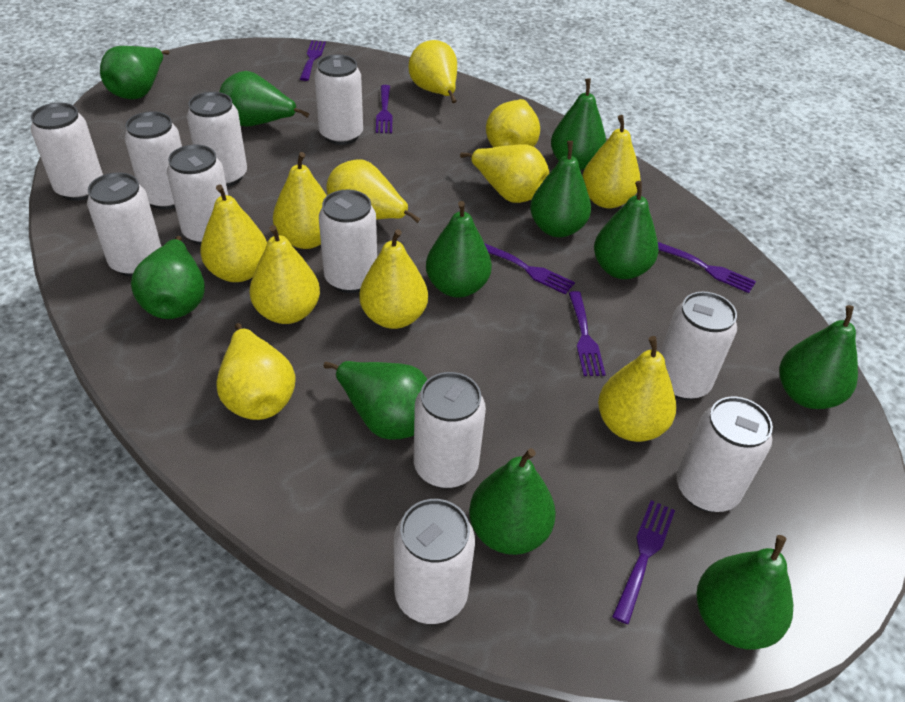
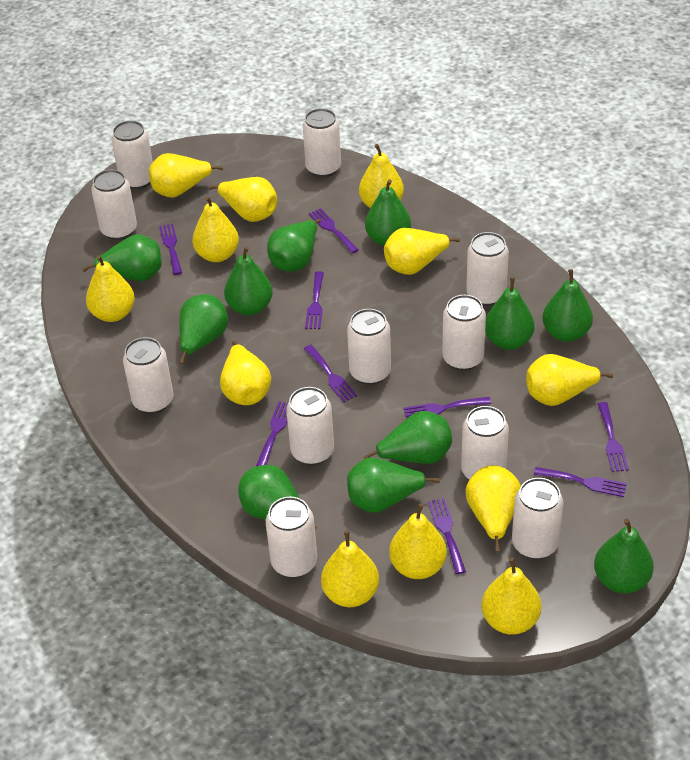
purple fork: 6 -> 9
yellow pear: 11 -> 12

